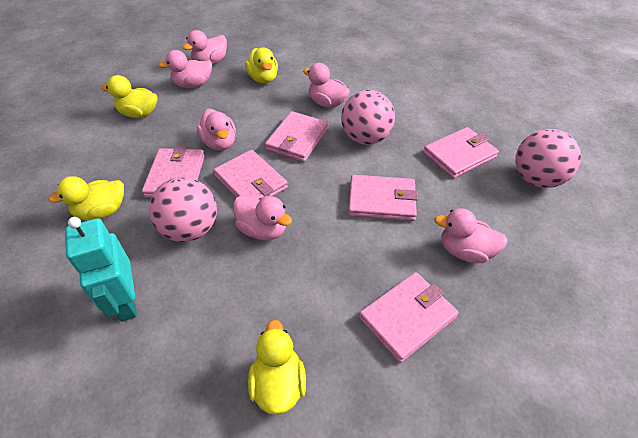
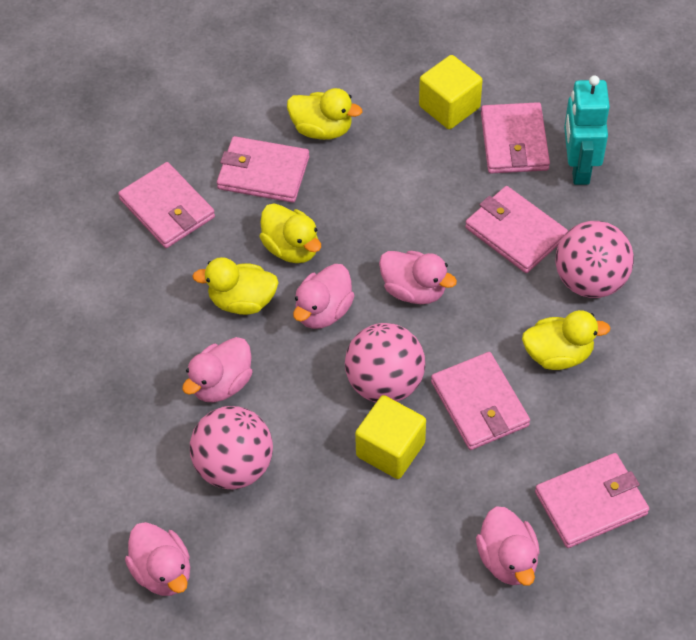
pink duck: 6 -> 5
yellow cube: 0 -> 2

